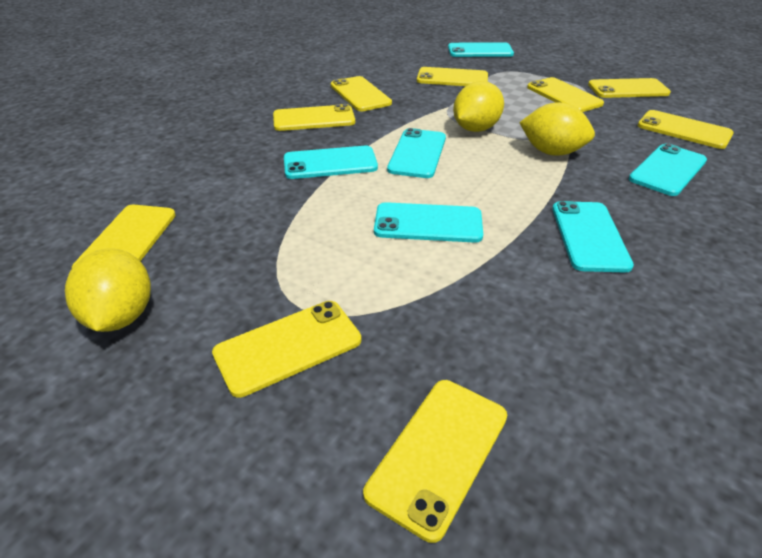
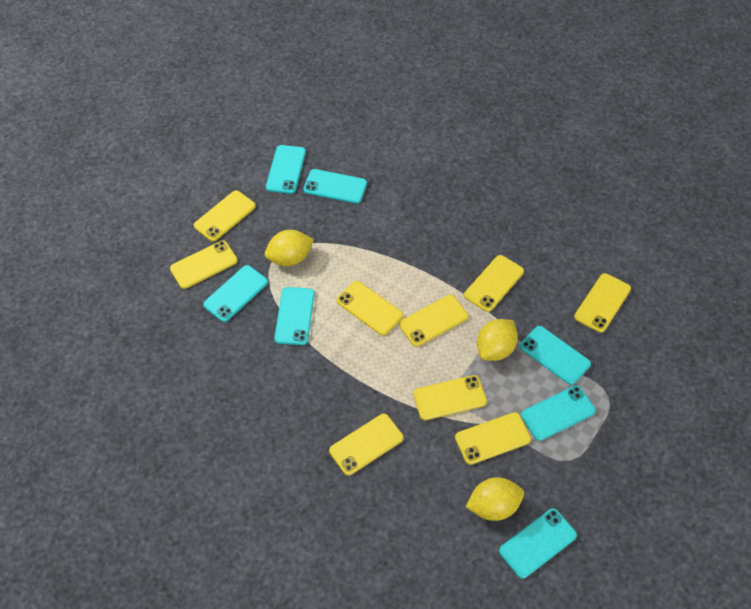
turquoise phone: 6 -> 7

